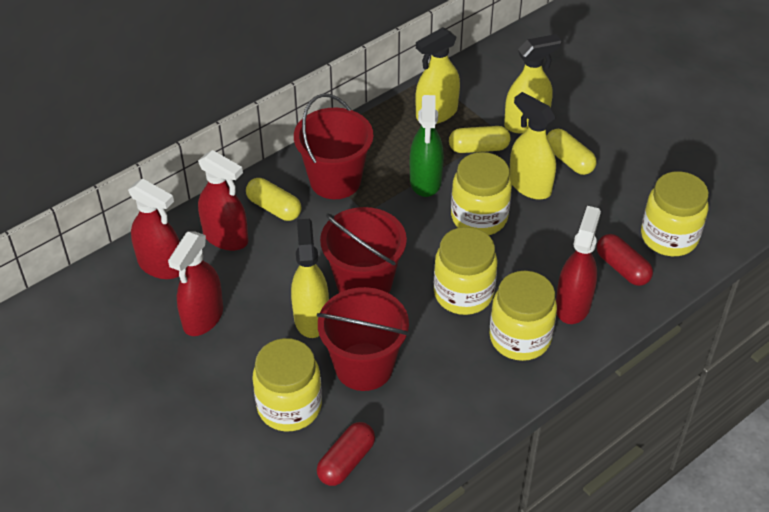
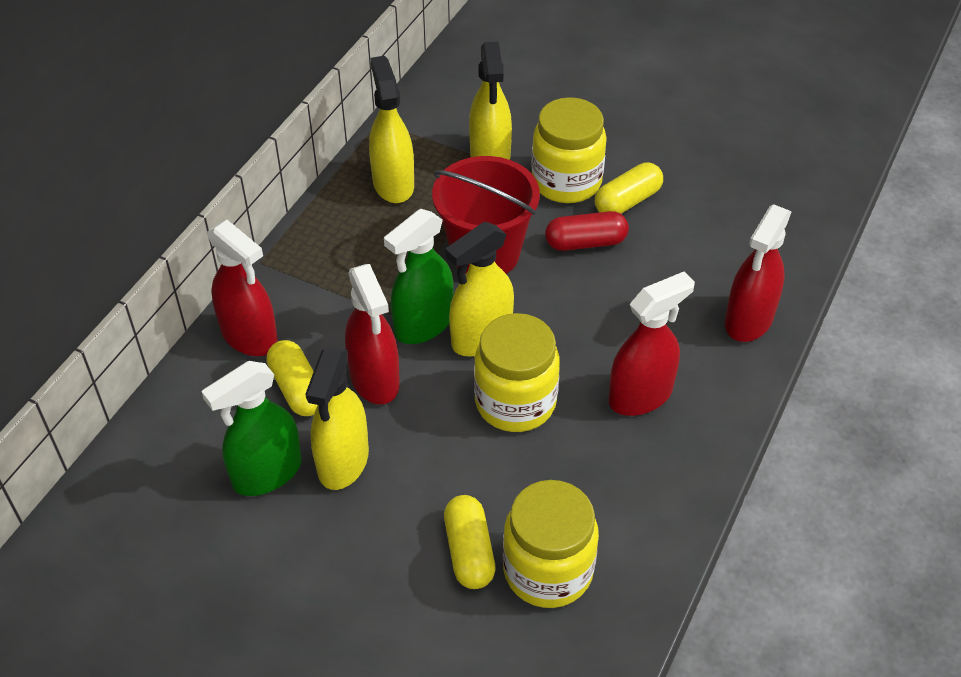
green spray bottle: 1 -> 2
red bucket: 3 -> 1
red capsule: 2 -> 1
yellow jar: 5 -> 3

